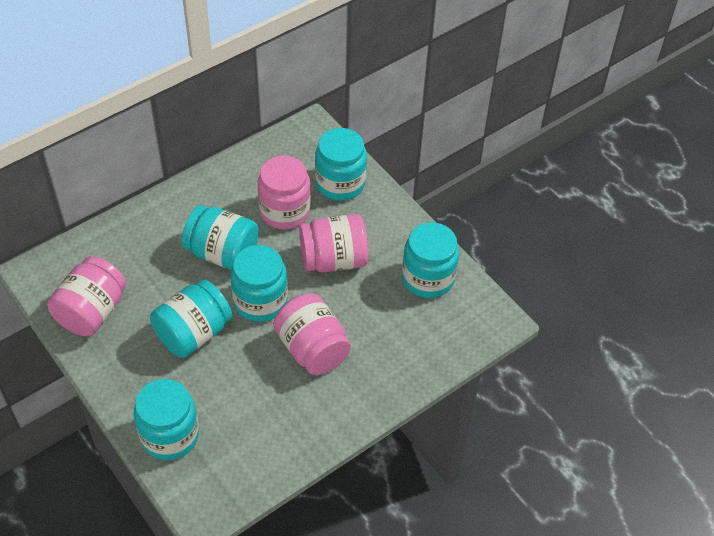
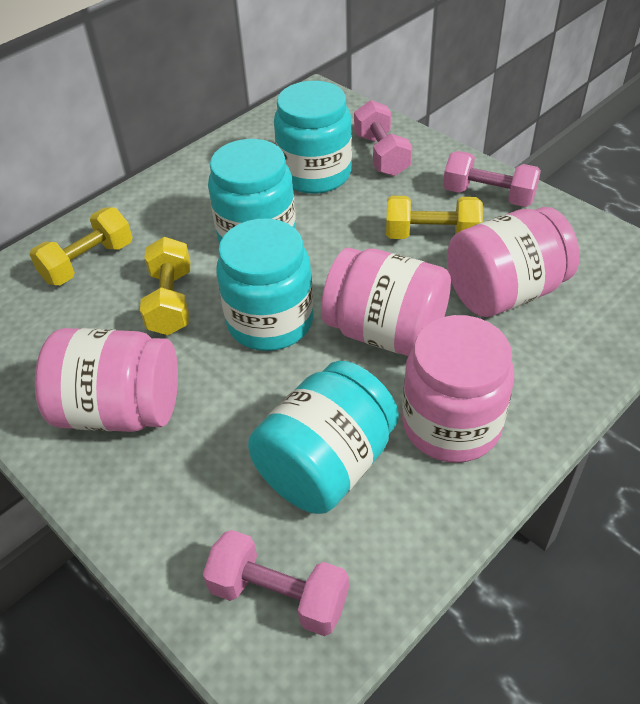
pink dumbbell: 0 -> 3
turquoise jar: 6 -> 4
yellow dumbbell: 0 -> 3

